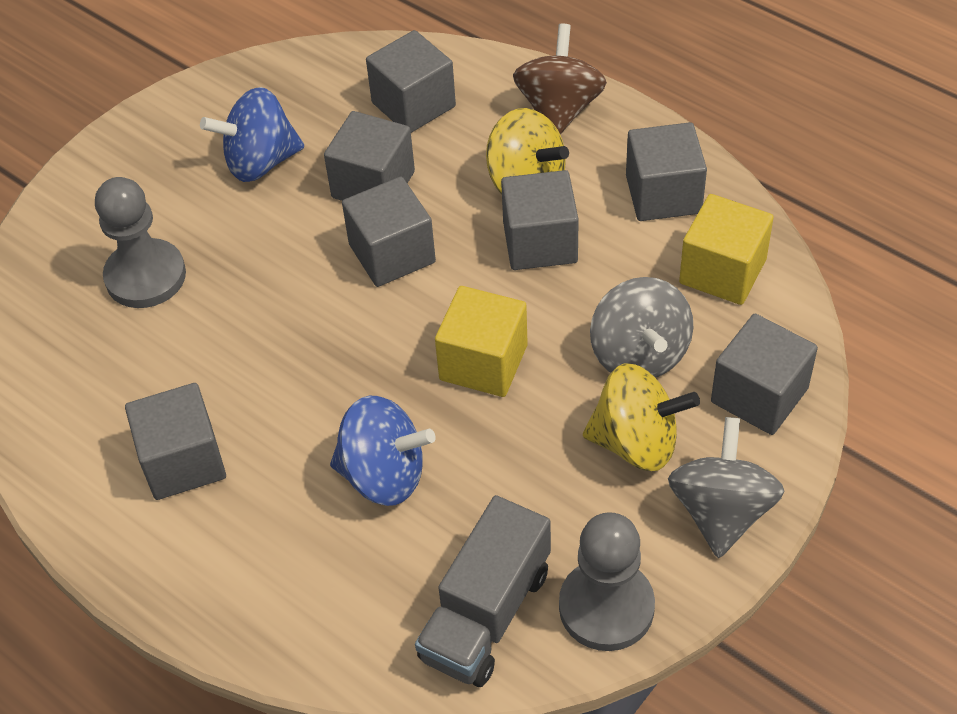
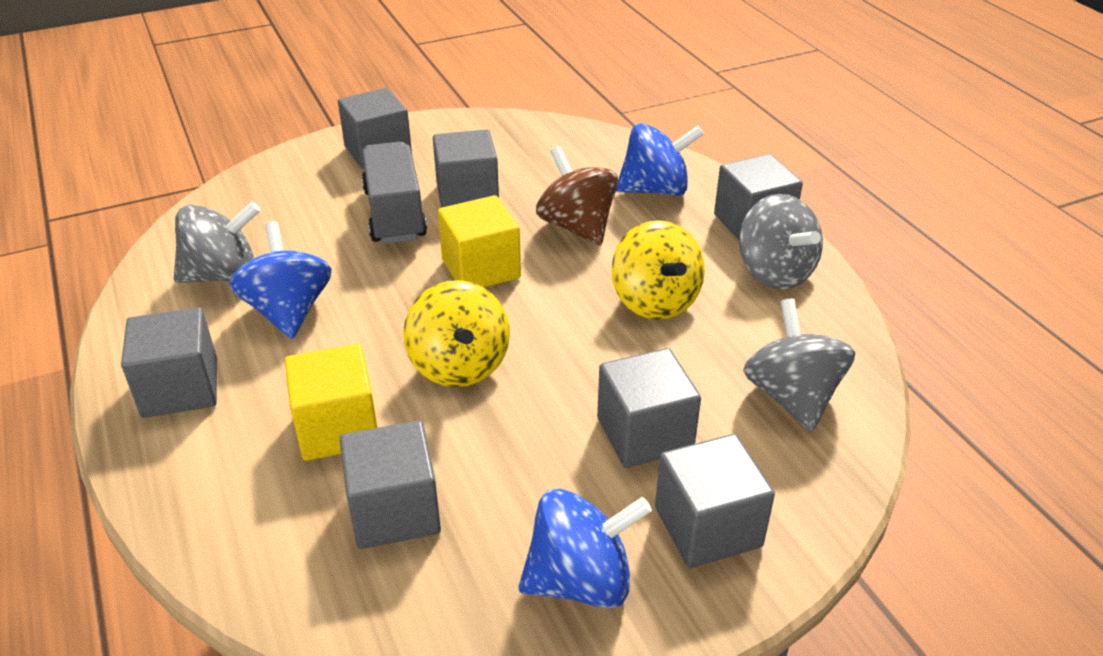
blue spinning top: 2 -> 3
grey pawn: 2 -> 0
grey spinning top: 2 -> 3

